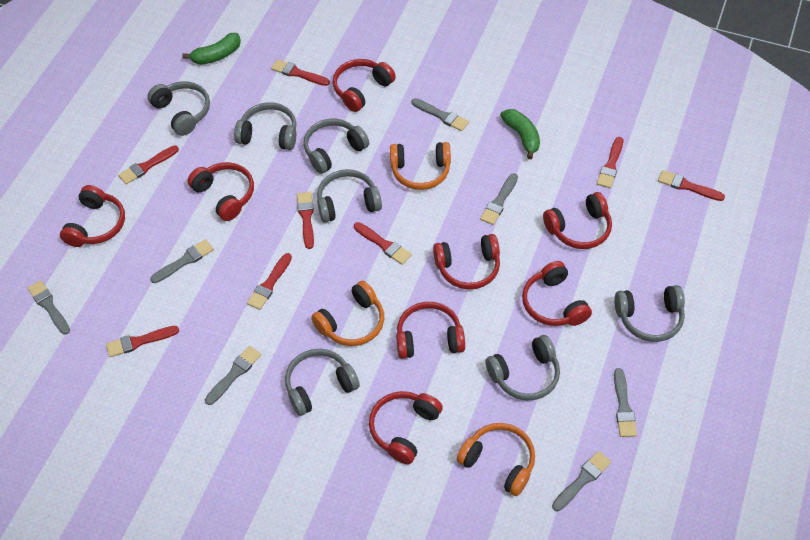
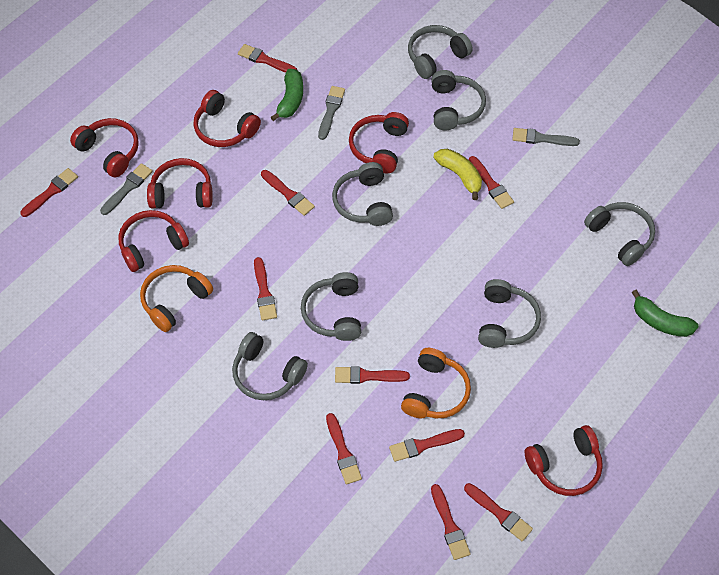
grey brush: 7 -> 3
orange headphones: 3 -> 2
red brush: 8 -> 10
red headphones: 8 -> 6
yellow banana: 0 -> 1

